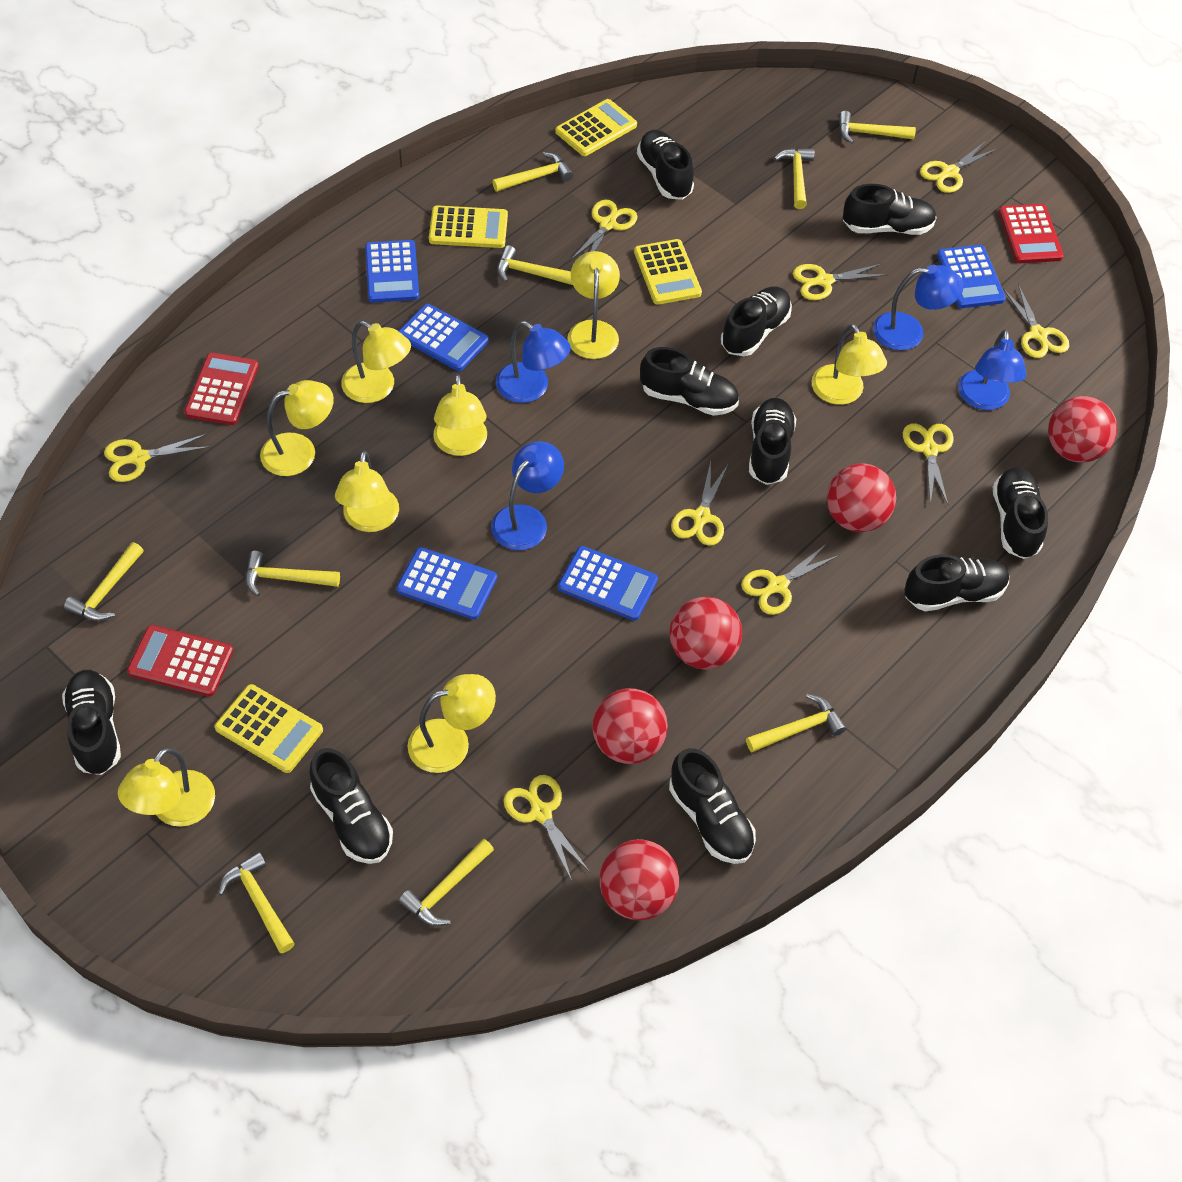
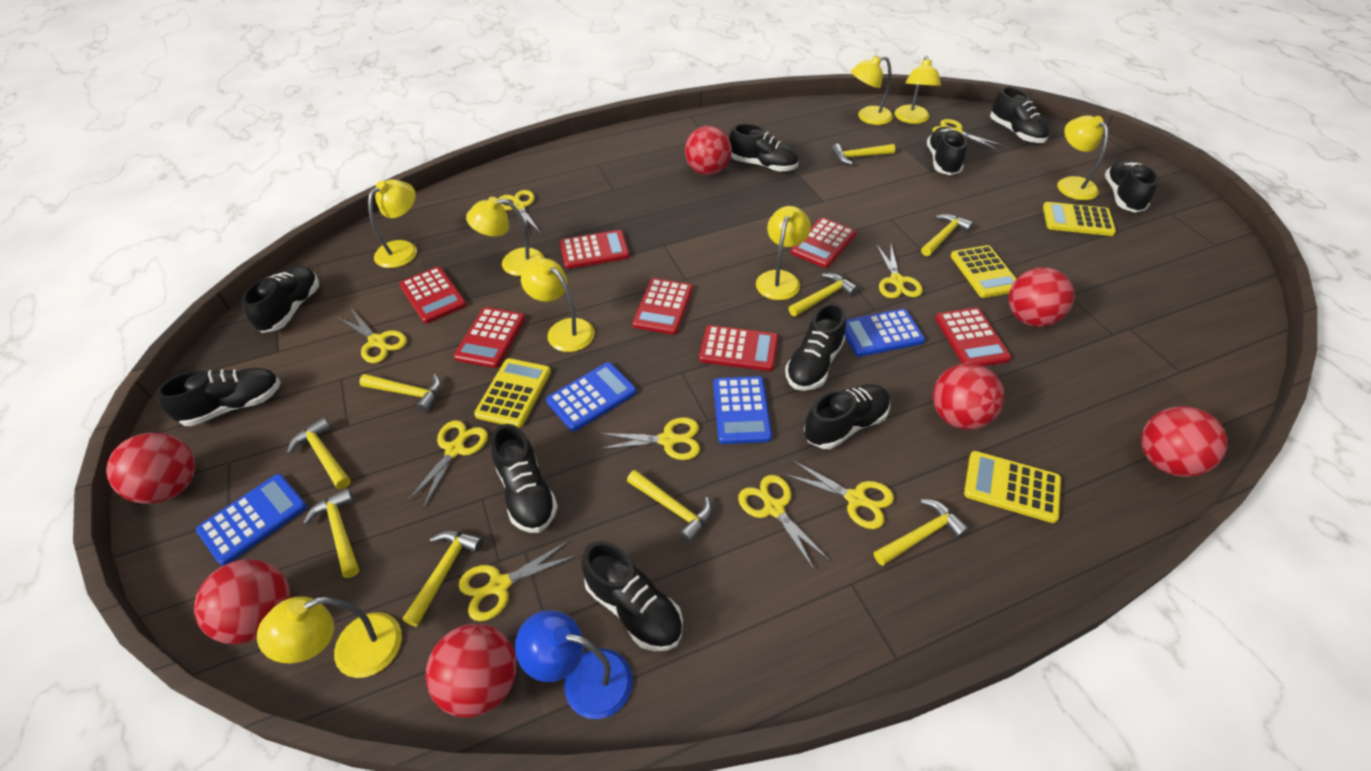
blue calculator: 5 -> 4
blue lamp: 4 -> 1
red ball: 5 -> 7
red calculator: 3 -> 7

